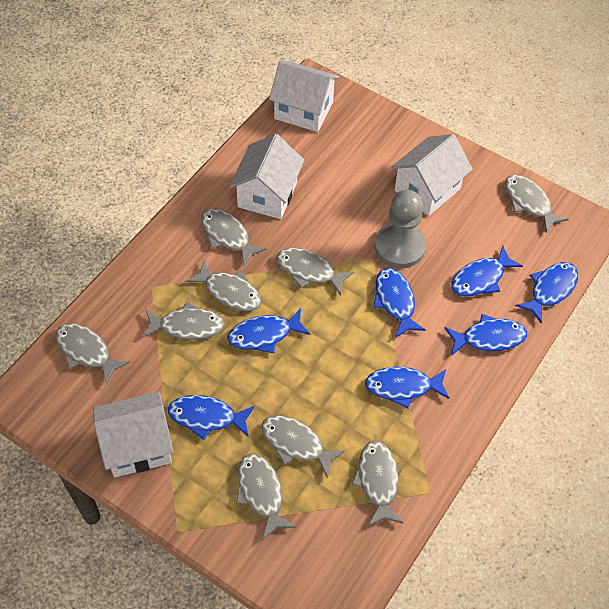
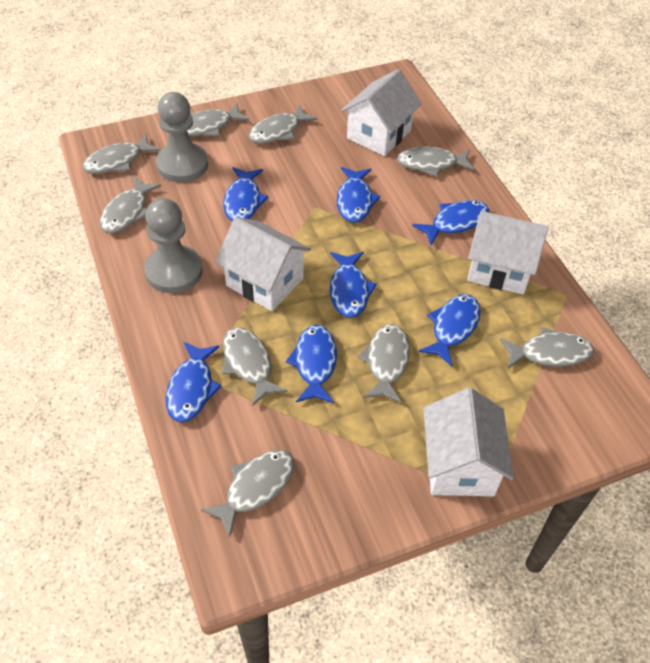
grey pawn: 1 -> 2

